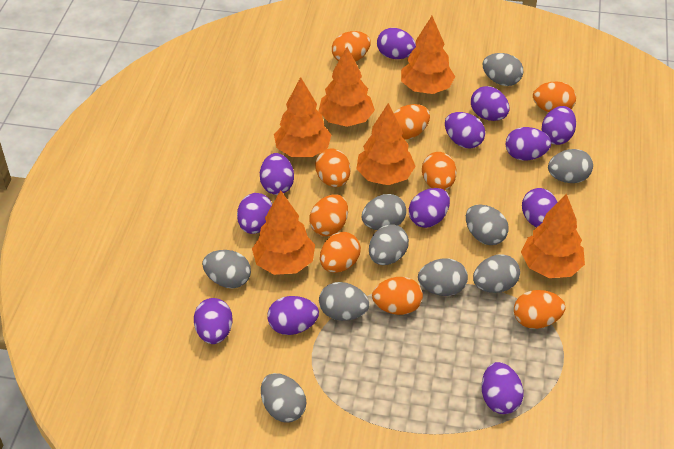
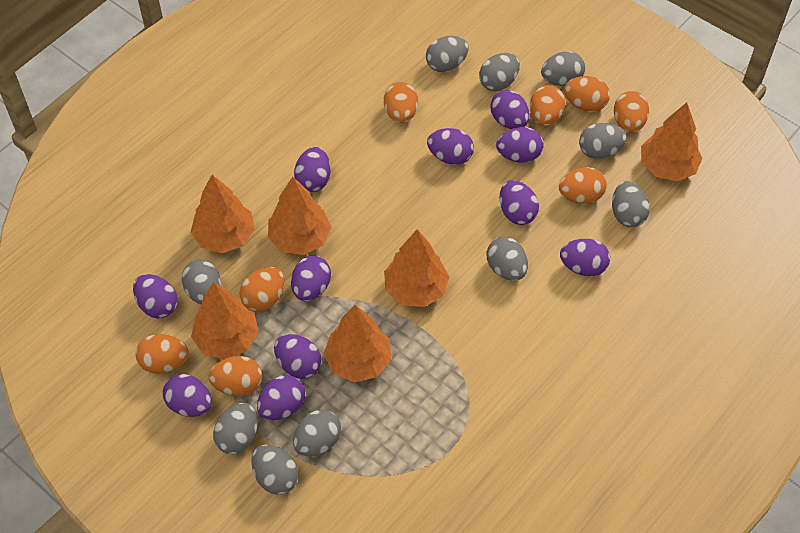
orange egg: 9 -> 8
purple egg: 12 -> 11

